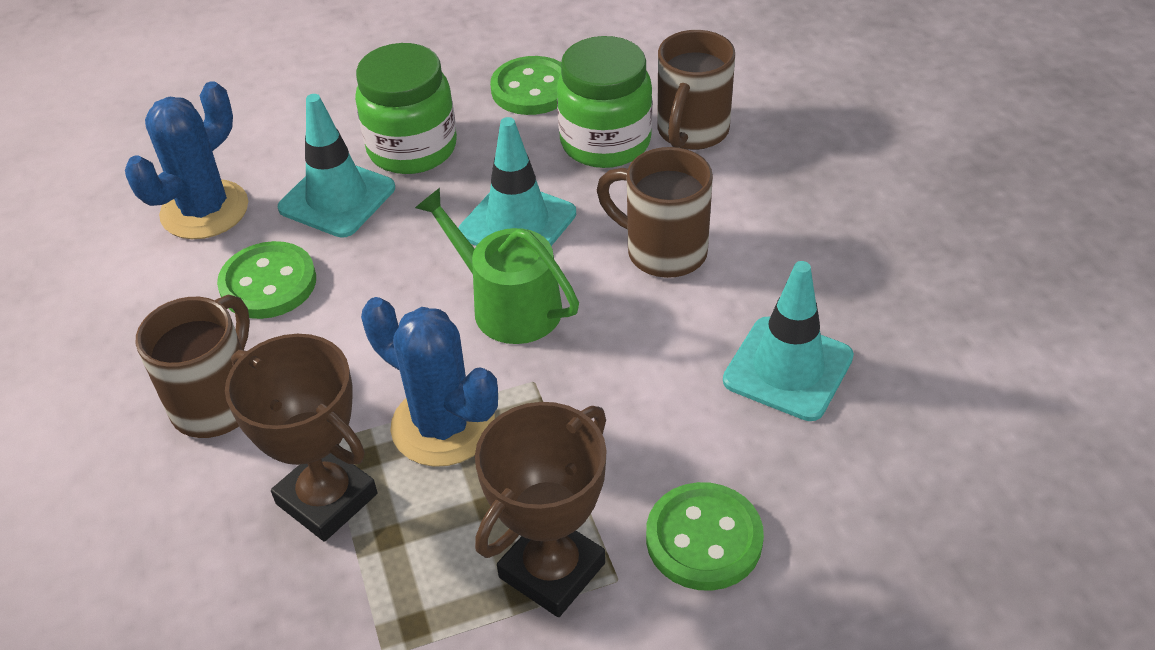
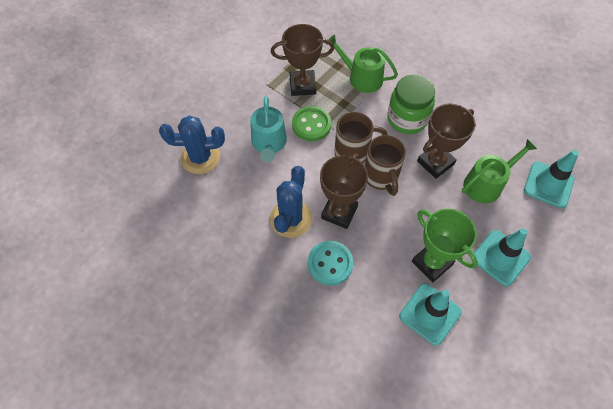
brown mug: 3 -> 2
brown trophy: 2 -> 3
green button: 3 -> 1
green jar: 2 -> 1
green trophy: 0 -> 1
green watering can: 1 -> 2
turquoise button: 0 -> 1
turquoise watering can: 0 -> 1

